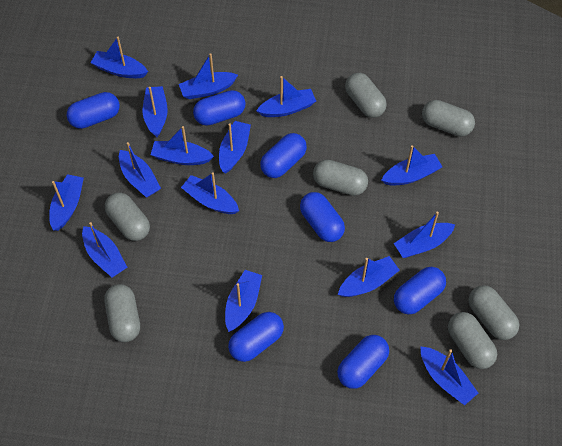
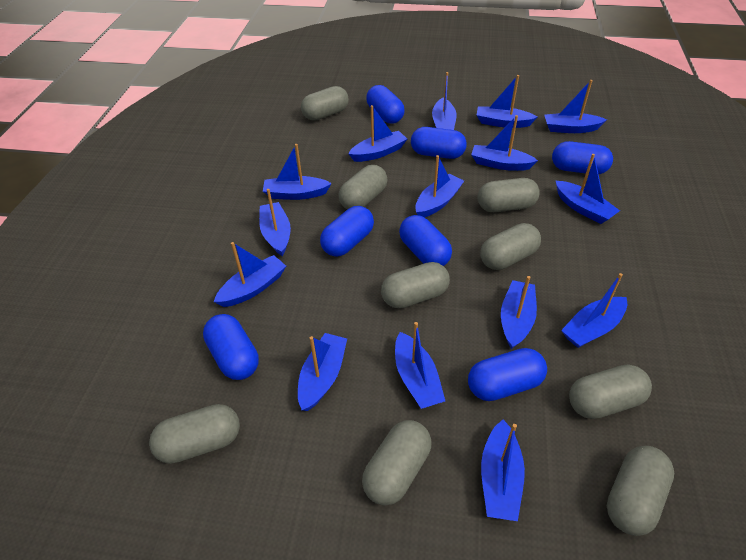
grey capsule: 7 -> 9

